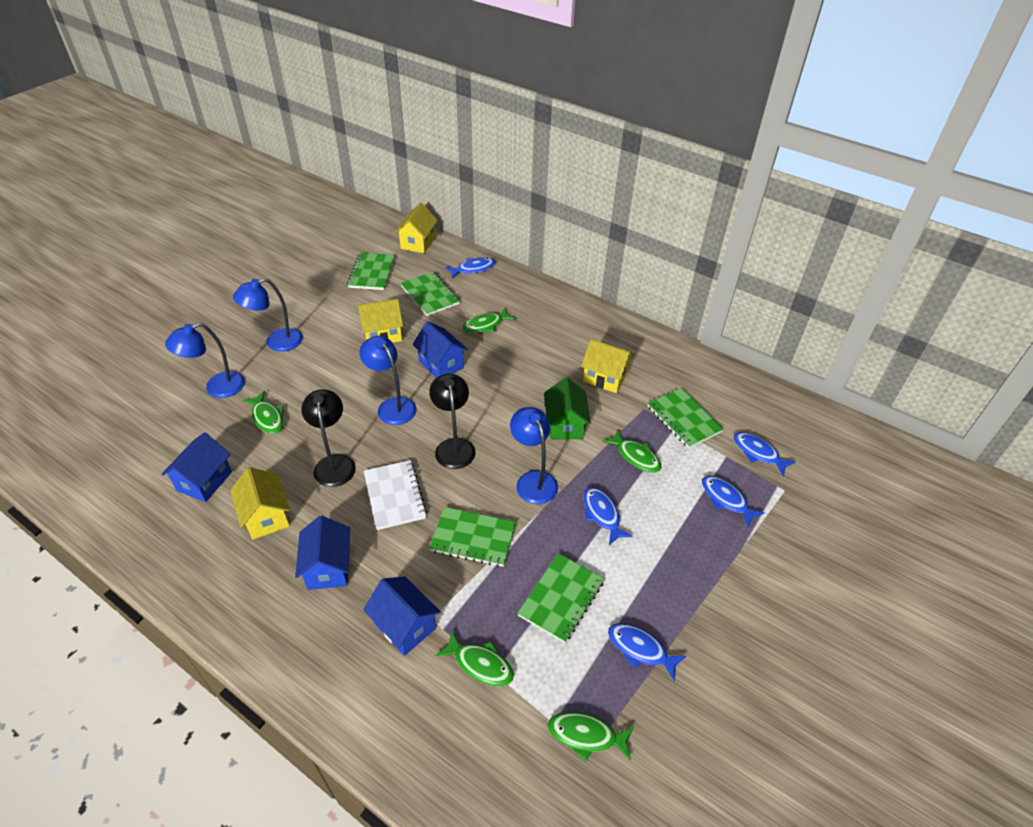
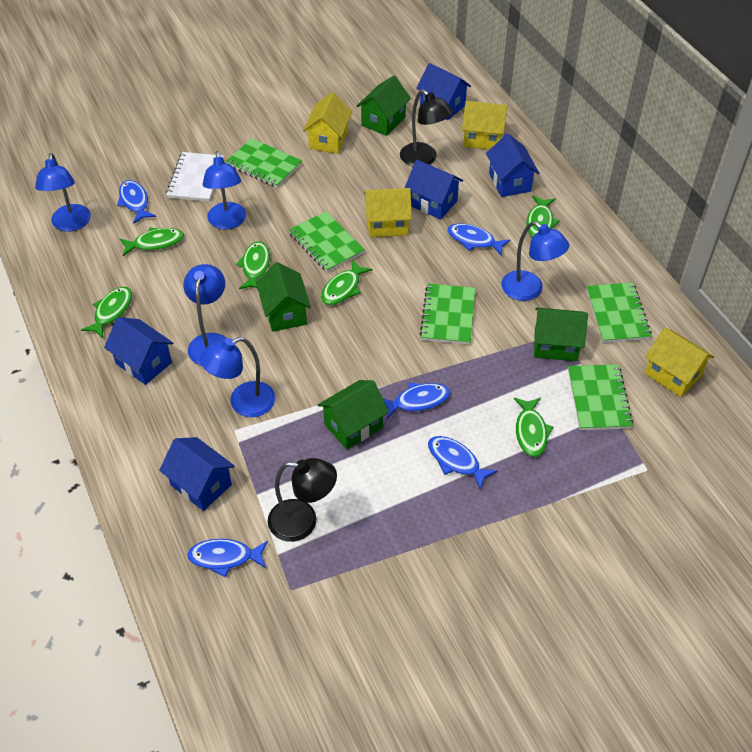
blue house: 4 -> 5
blue lamp: 4 -> 5
green fish: 5 -> 6
green house: 1 -> 4

